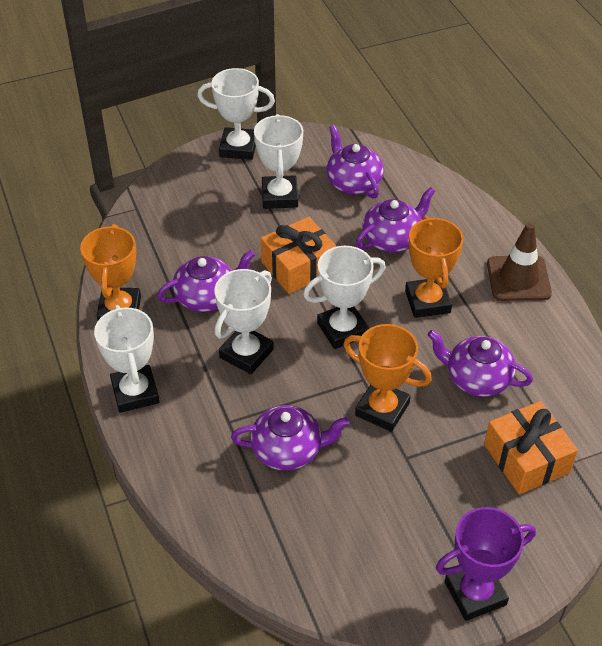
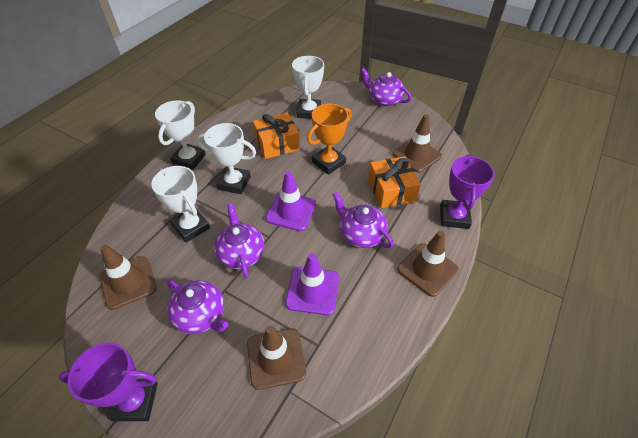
brown traffic cone: 1 -> 4
orange trophy: 3 -> 1
purple teapot: 5 -> 4
purple traffic cone: 0 -> 2
purple trophy: 1 -> 2
white trophy: 5 -> 4

